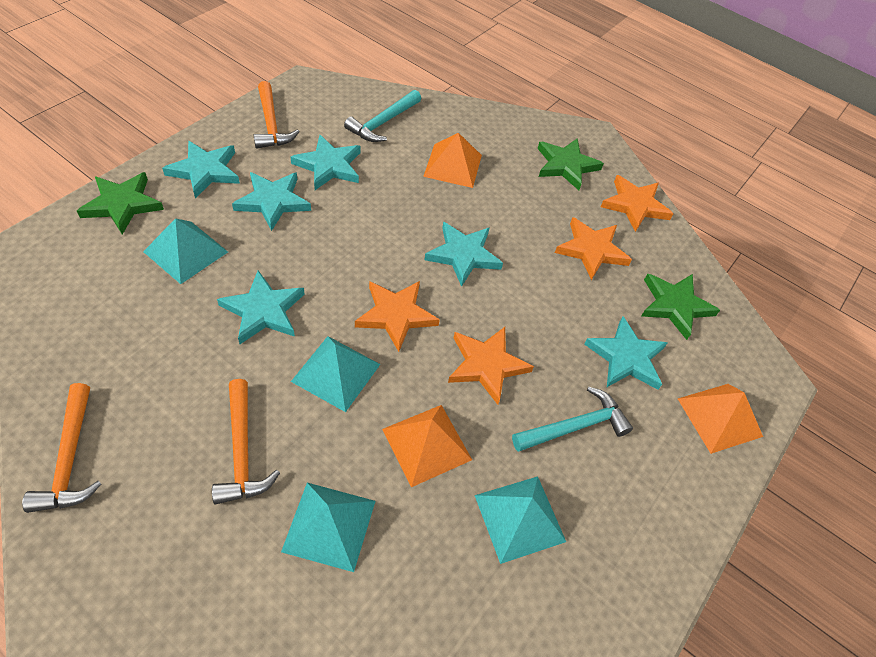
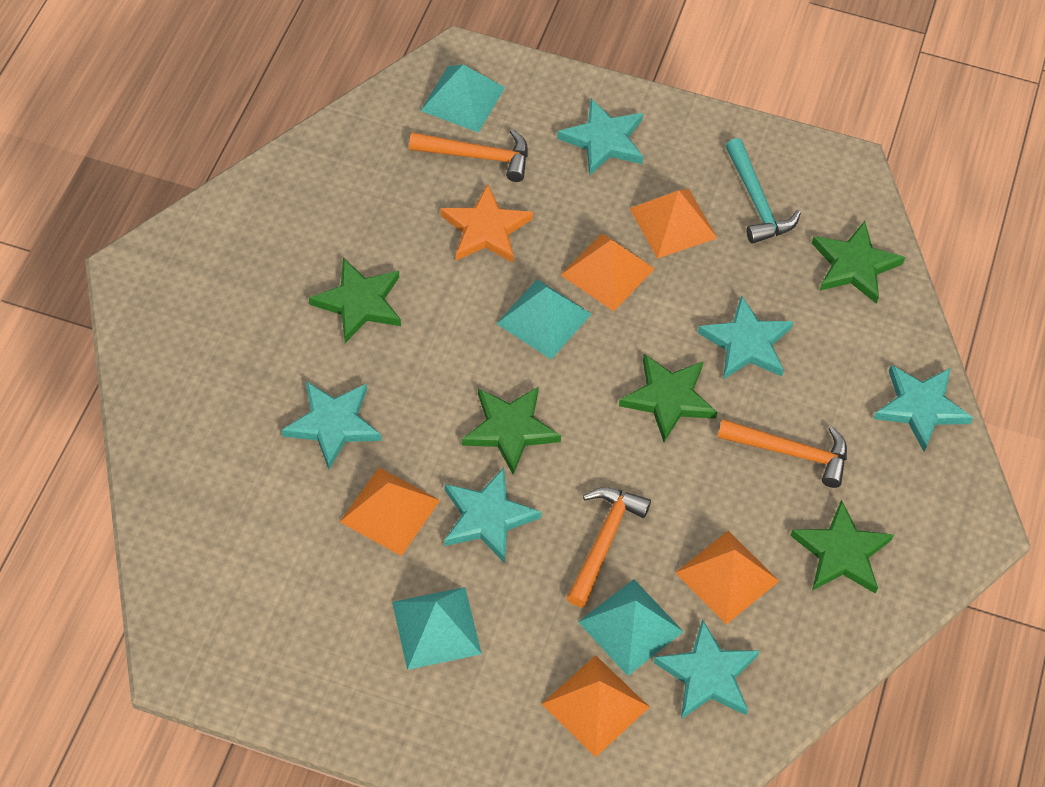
green star: 3 -> 5
orange pyramid: 3 -> 5
orange star: 4 -> 1
turquoise hammer: 2 -> 1

